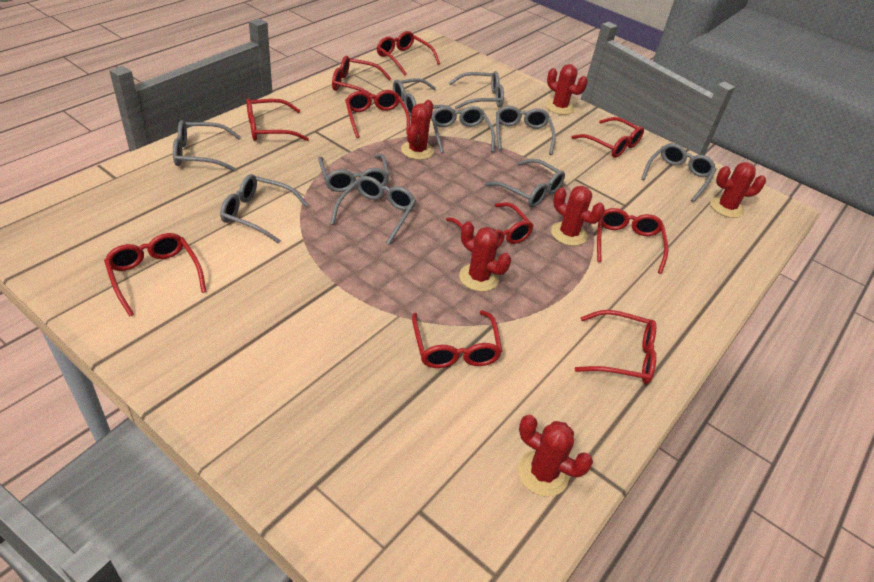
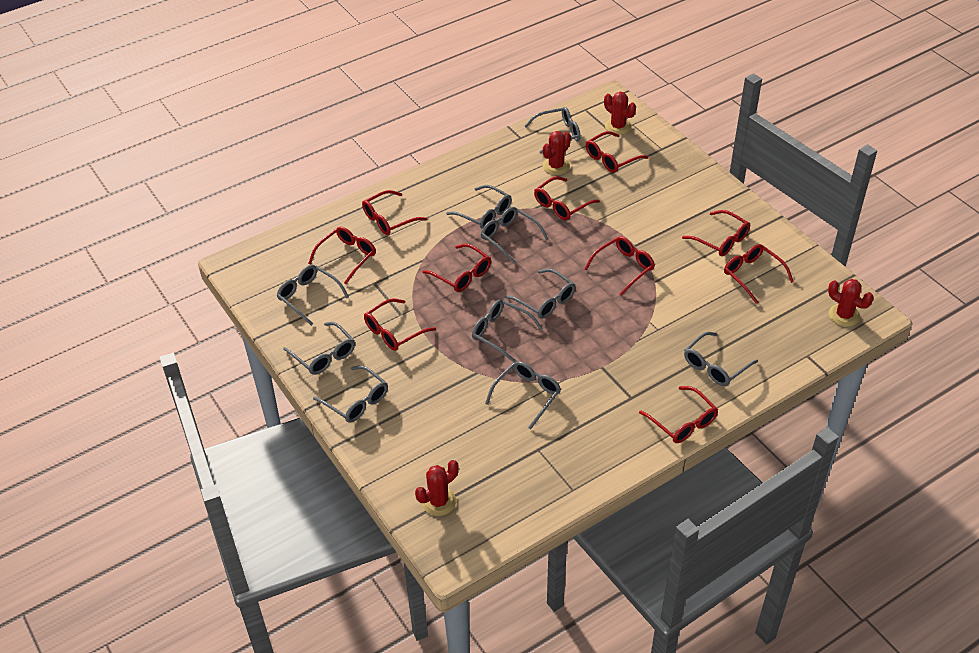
red cactus: 6 -> 4

